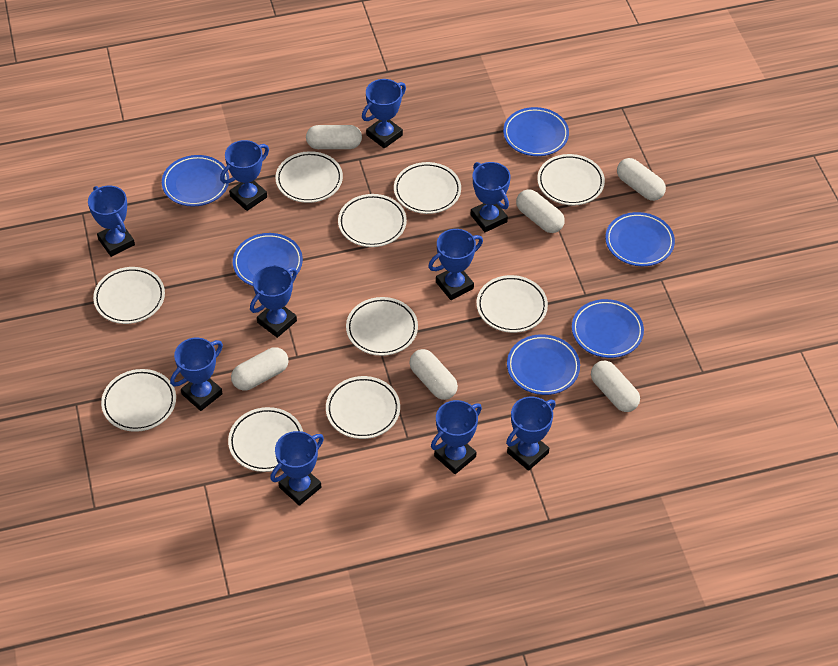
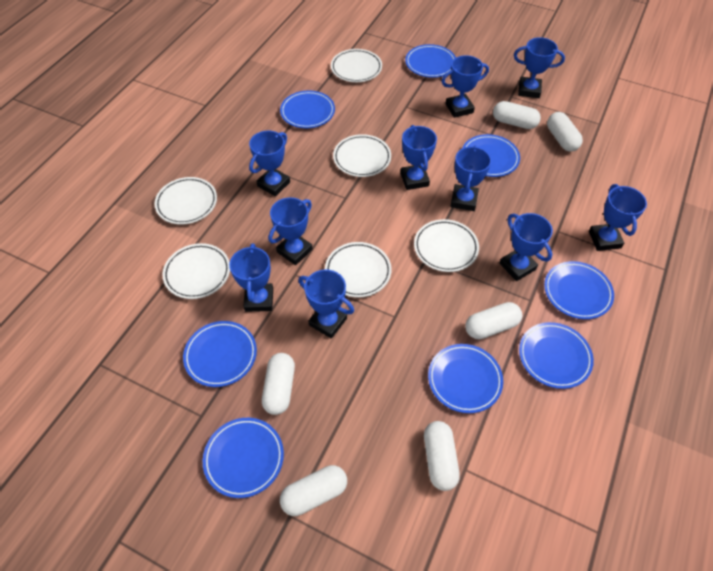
blue plate: 6 -> 8
white plate: 10 -> 6

